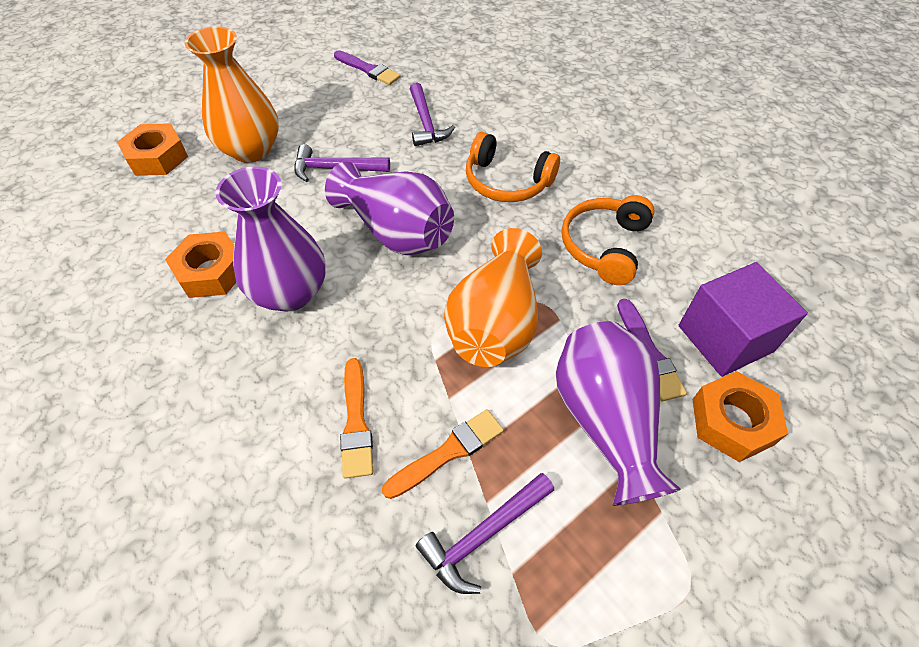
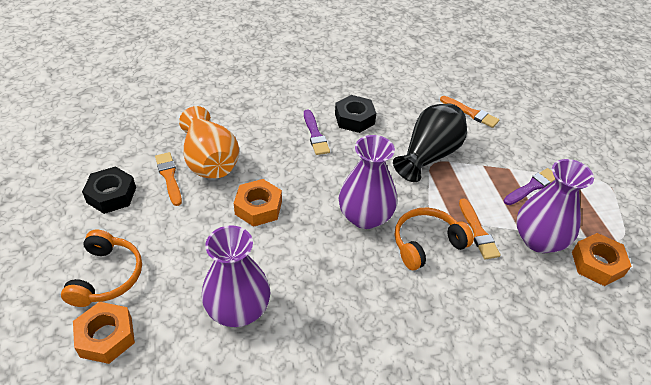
black nut: 0 -> 2
black vase: 0 -> 1
orange brush: 2 -> 3
orange vase: 2 -> 1
purple cube: 1 -> 0
purple hammer: 3 -> 0

